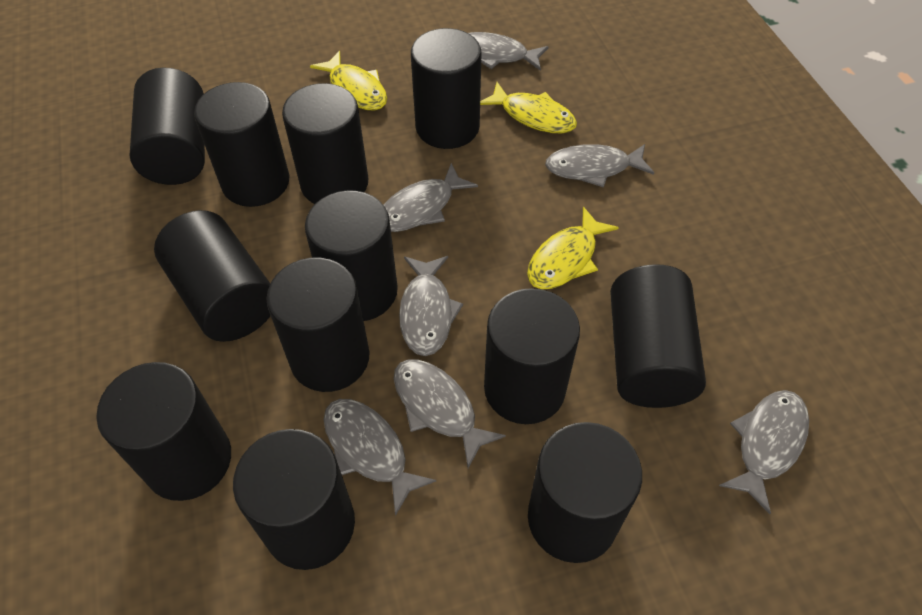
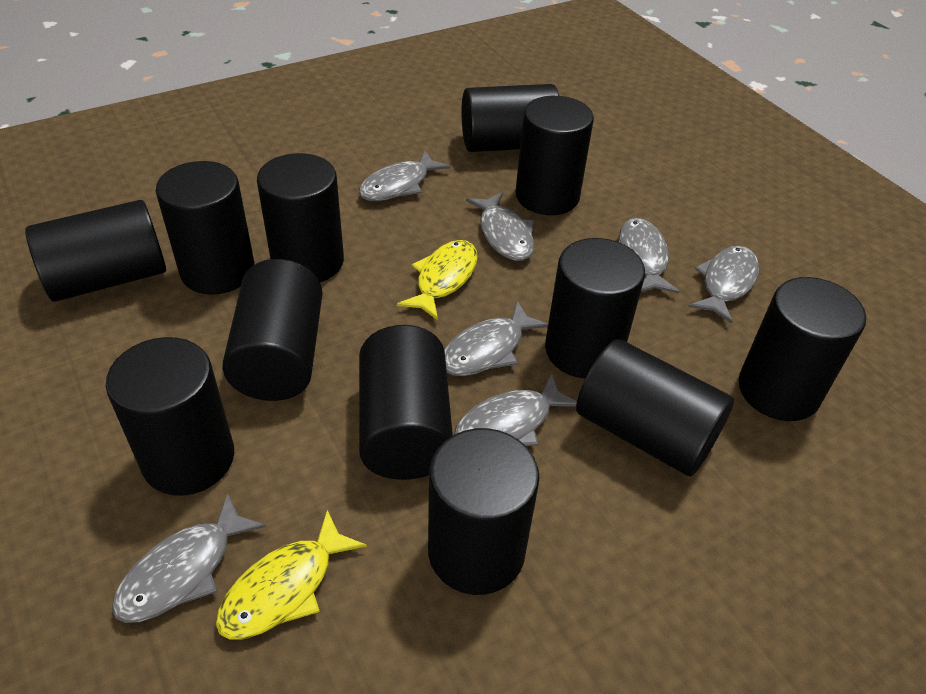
yellow fish: 3 -> 2

